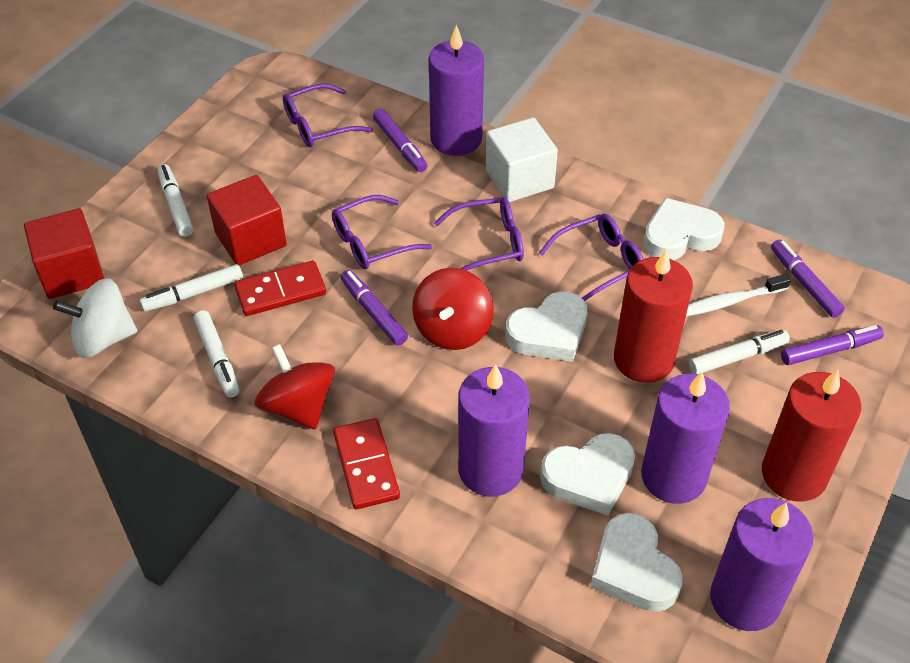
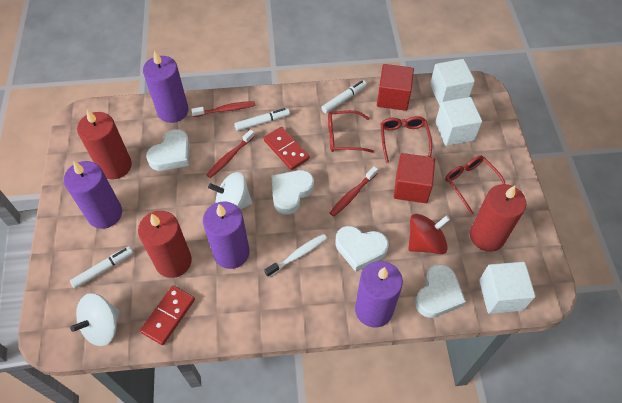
purple glasses: 4 -> 0
purple marker: 4 -> 0
red candle: 2 -> 3
red glasses: 0 -> 3
red spinning top: 2 -> 1
red toothbrush: 0 -> 3
white cube: 1 -> 3
white marker: 4 -> 3
white spinning top: 1 -> 2

